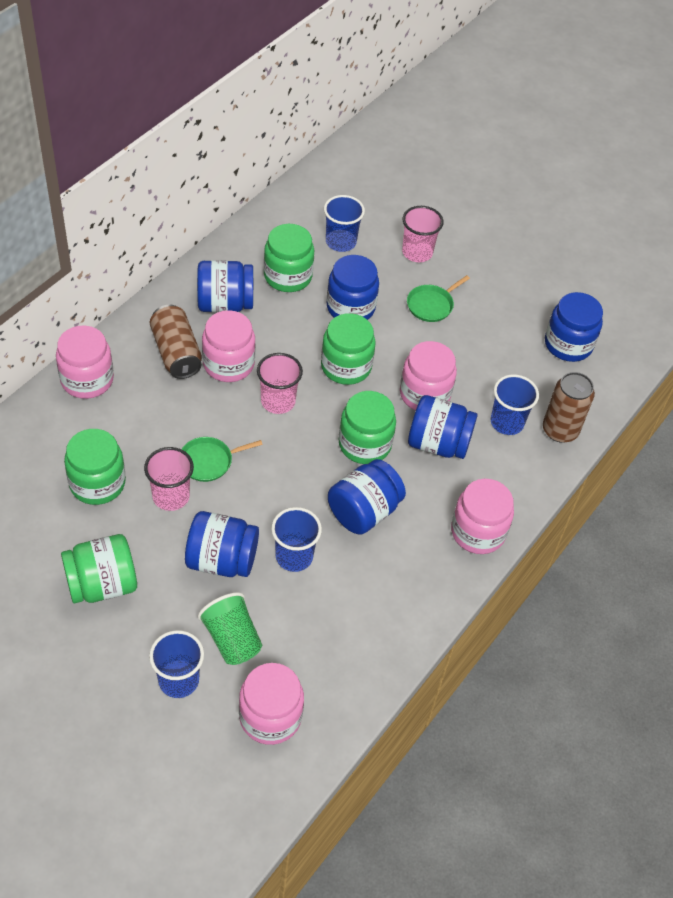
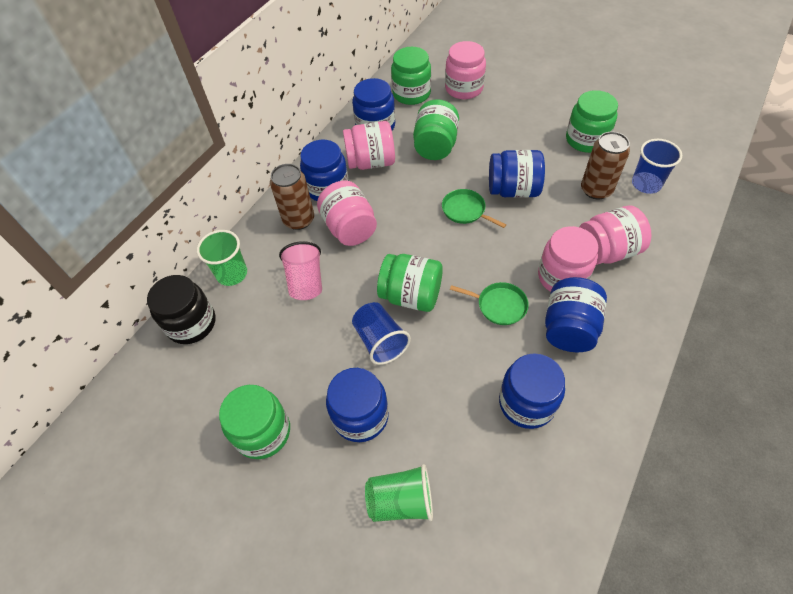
black jar: 0 -> 1
blue cup: 4 -> 2
green cup: 1 -> 2
pink cup: 3 -> 1

